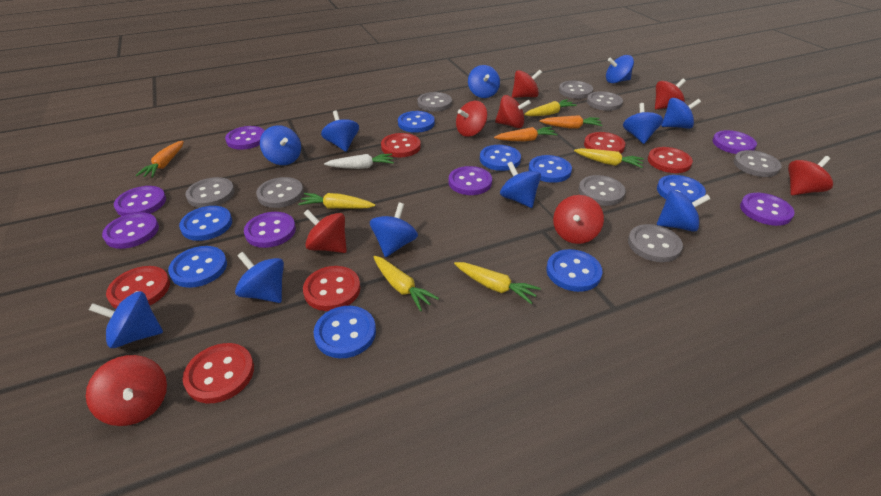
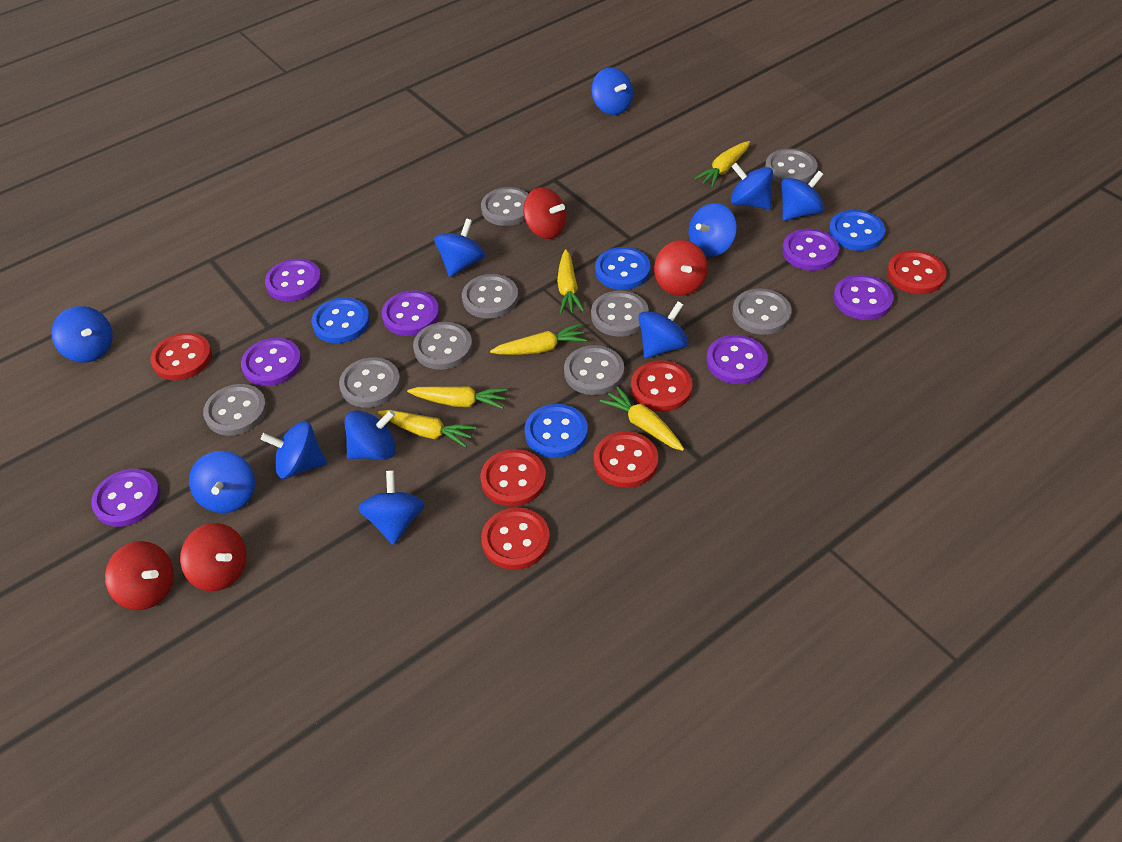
blue button: 8 -> 4
grey button: 8 -> 9
orange carrot: 3 -> 0
red spinning top: 8 -> 4
white carrot: 1 -> 0
yellow carrot: 5 -> 6

